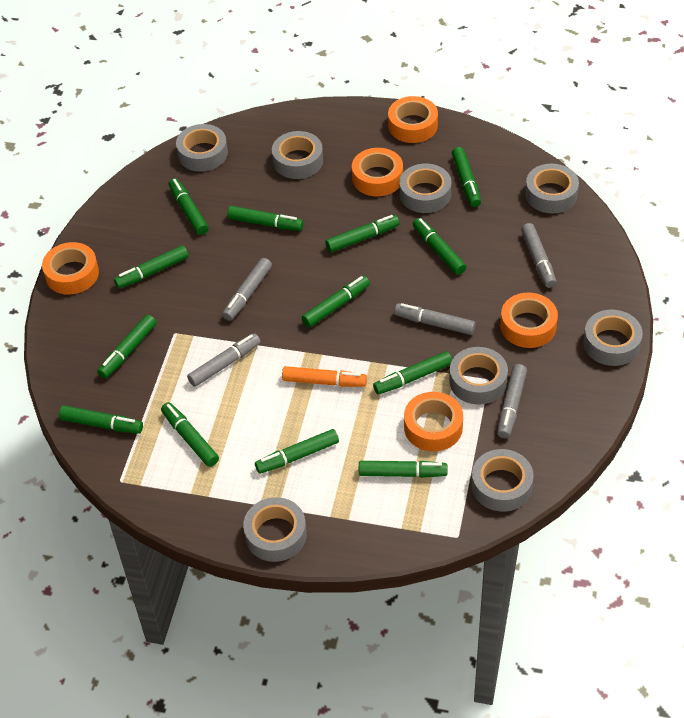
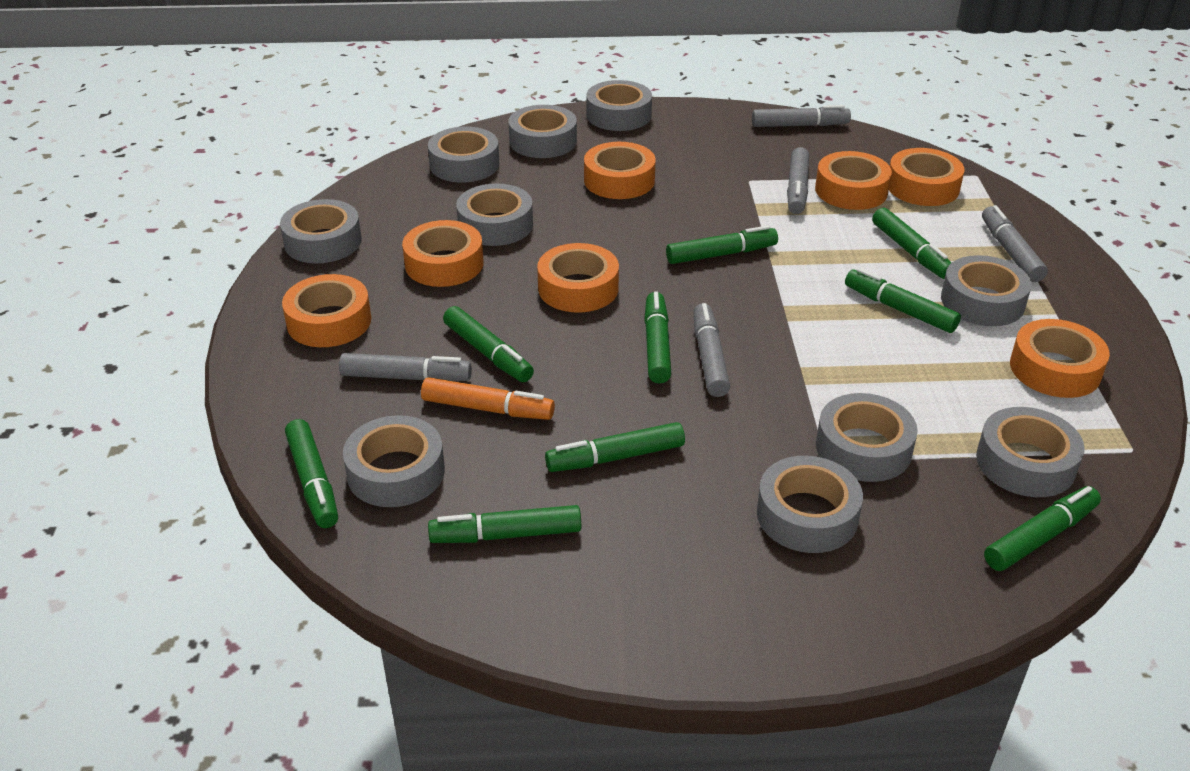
green marker: 13 -> 9
grey tape: 8 -> 10
orange tape: 5 -> 7

